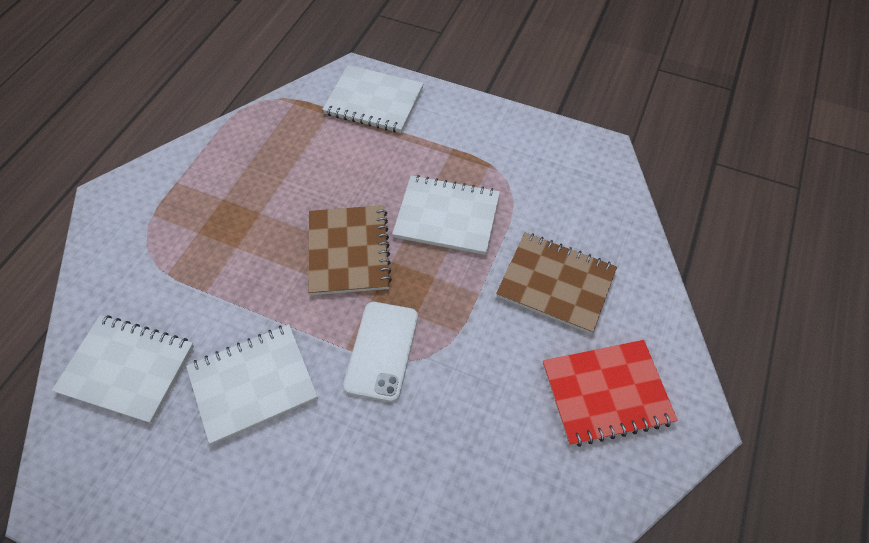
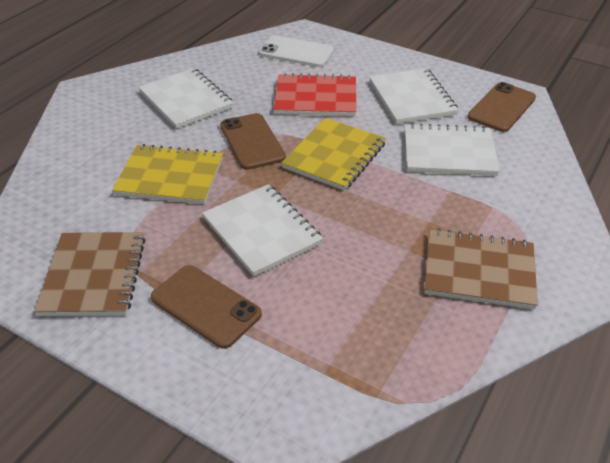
brown phone: 0 -> 3
yellow notebook: 0 -> 2

